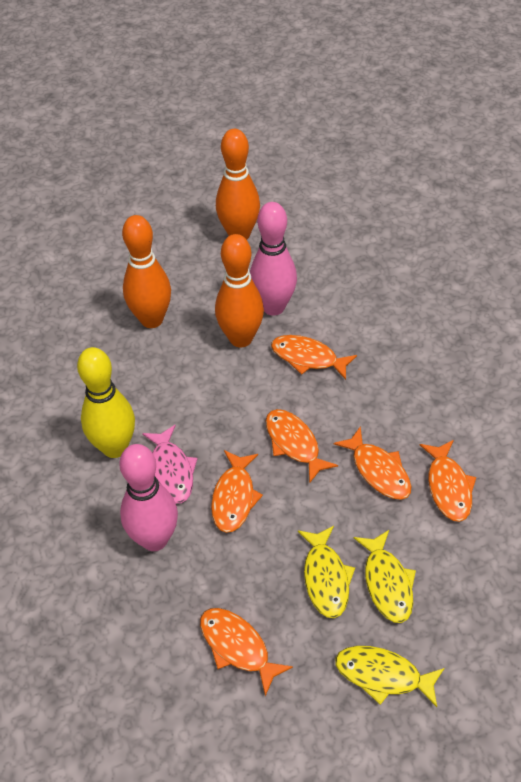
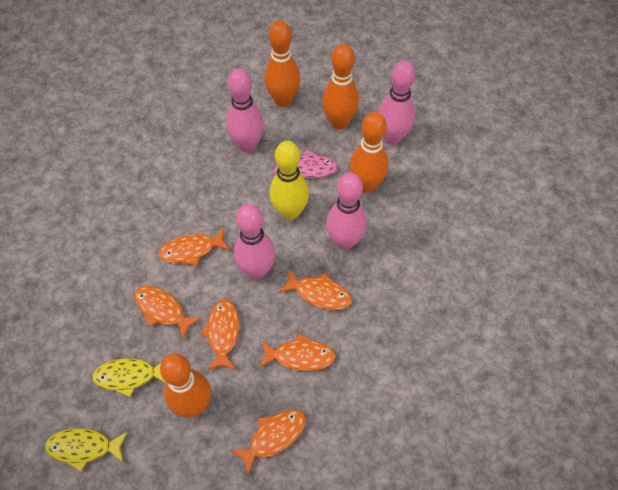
orange bowling pin: 3 -> 4
pink bowling pin: 2 -> 4
yellow fish: 3 -> 2

